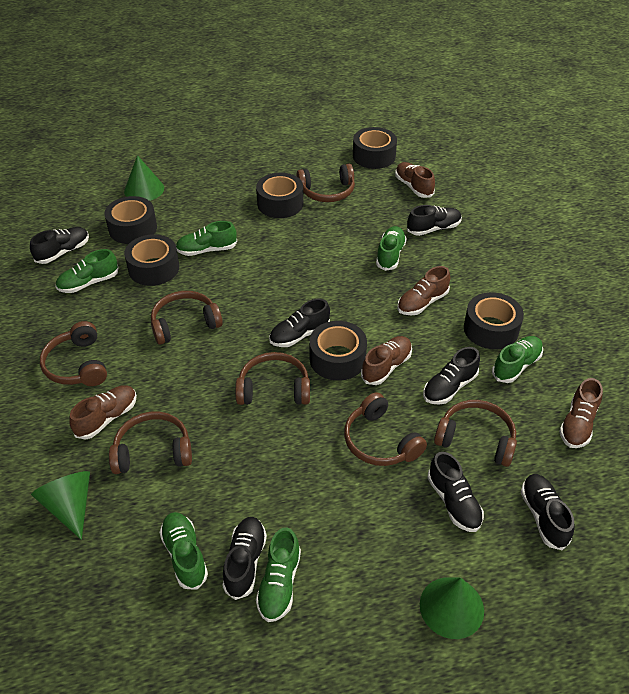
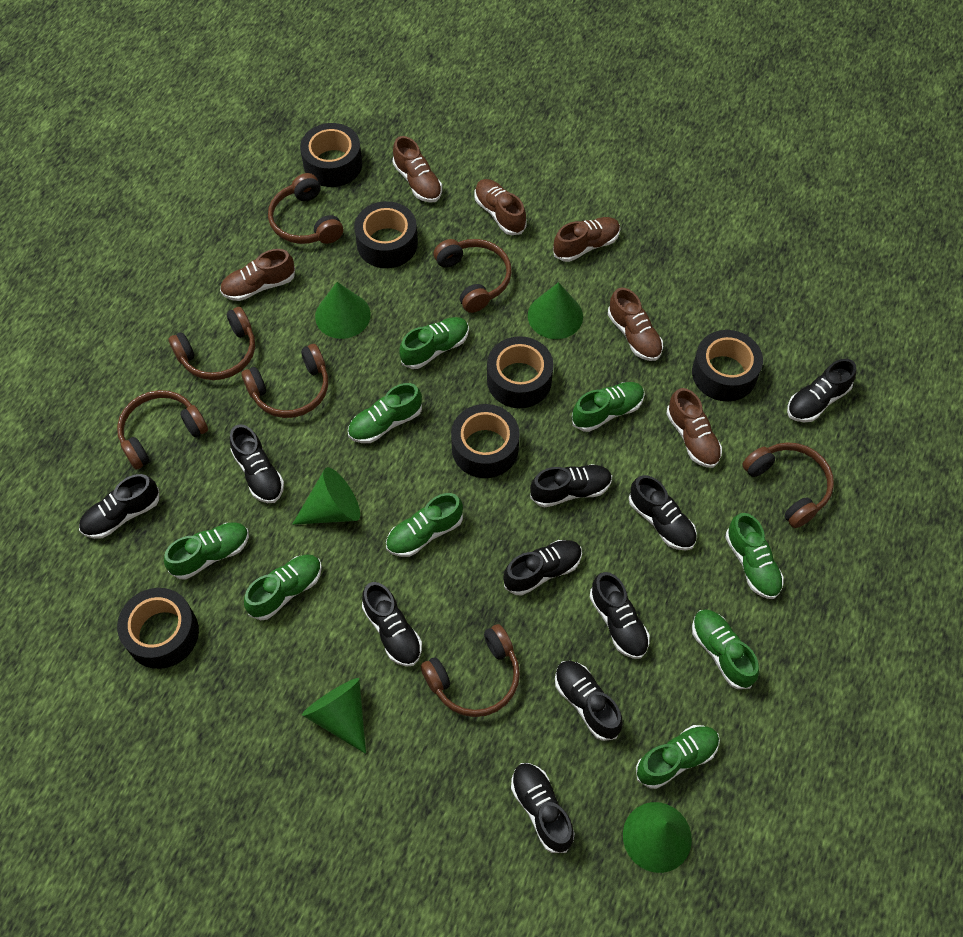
black shoe: 7 -> 10
brown shoe: 5 -> 6
green cone: 3 -> 5
green shoe: 6 -> 9

